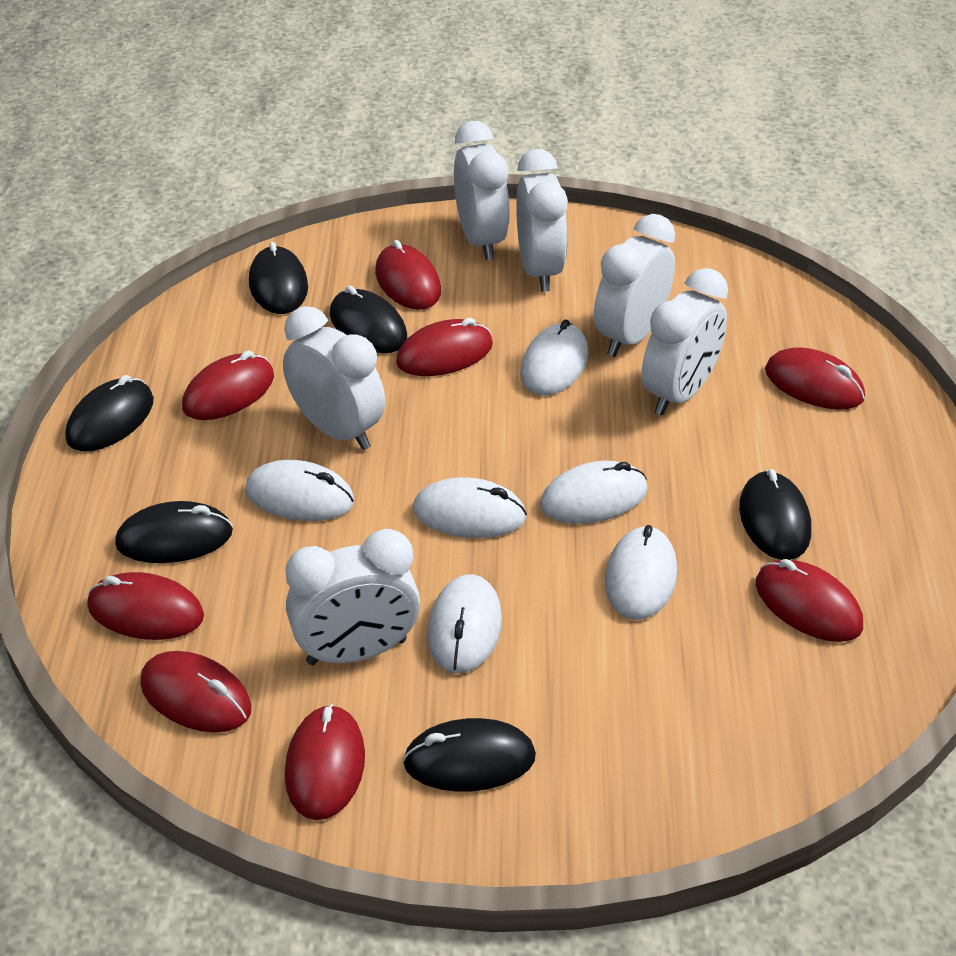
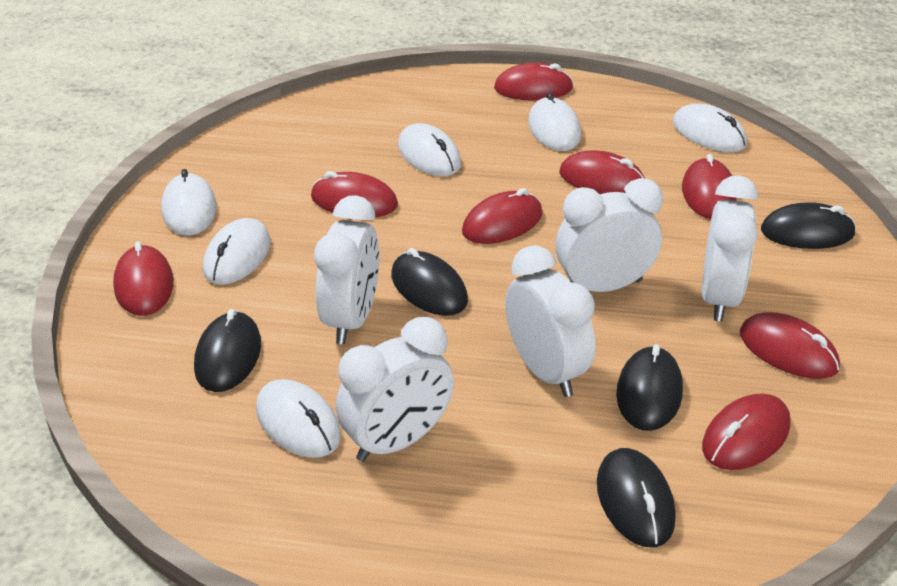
black mouse: 6 -> 5
white clock: 6 -> 5

